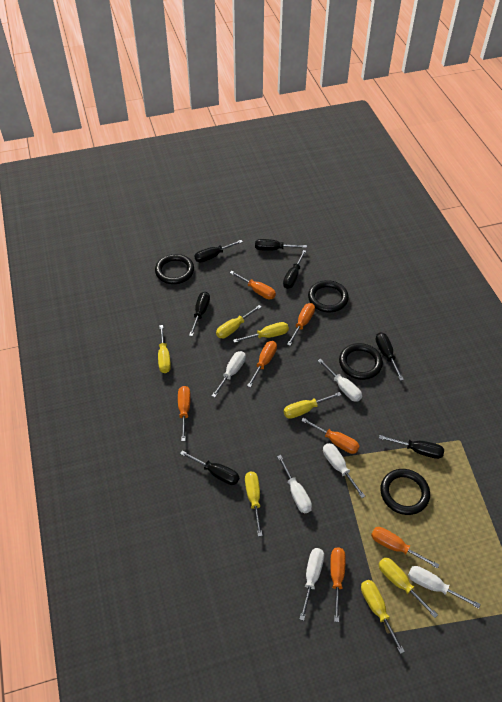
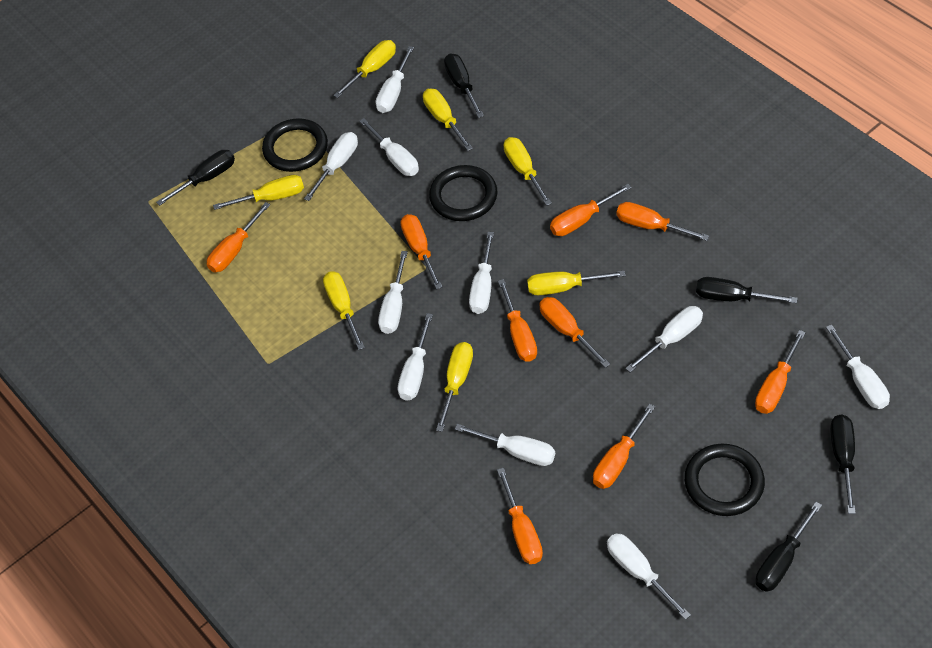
black ring: 4 -> 3
black screwdriver: 7 -> 5
orange screwdriver: 7 -> 9
white screwdriver: 6 -> 10

